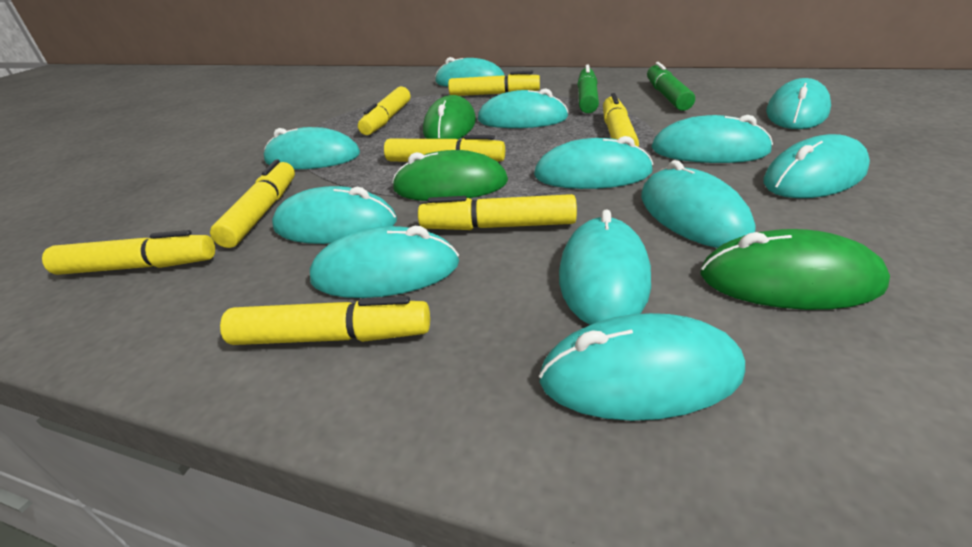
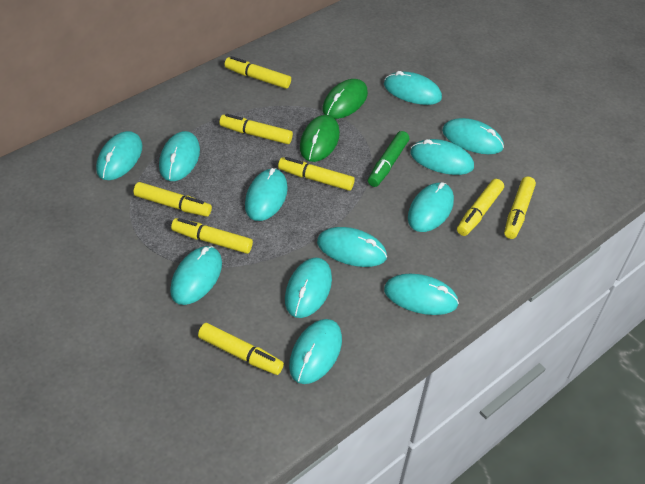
green marker: 2 -> 1
green mouse: 3 -> 2

